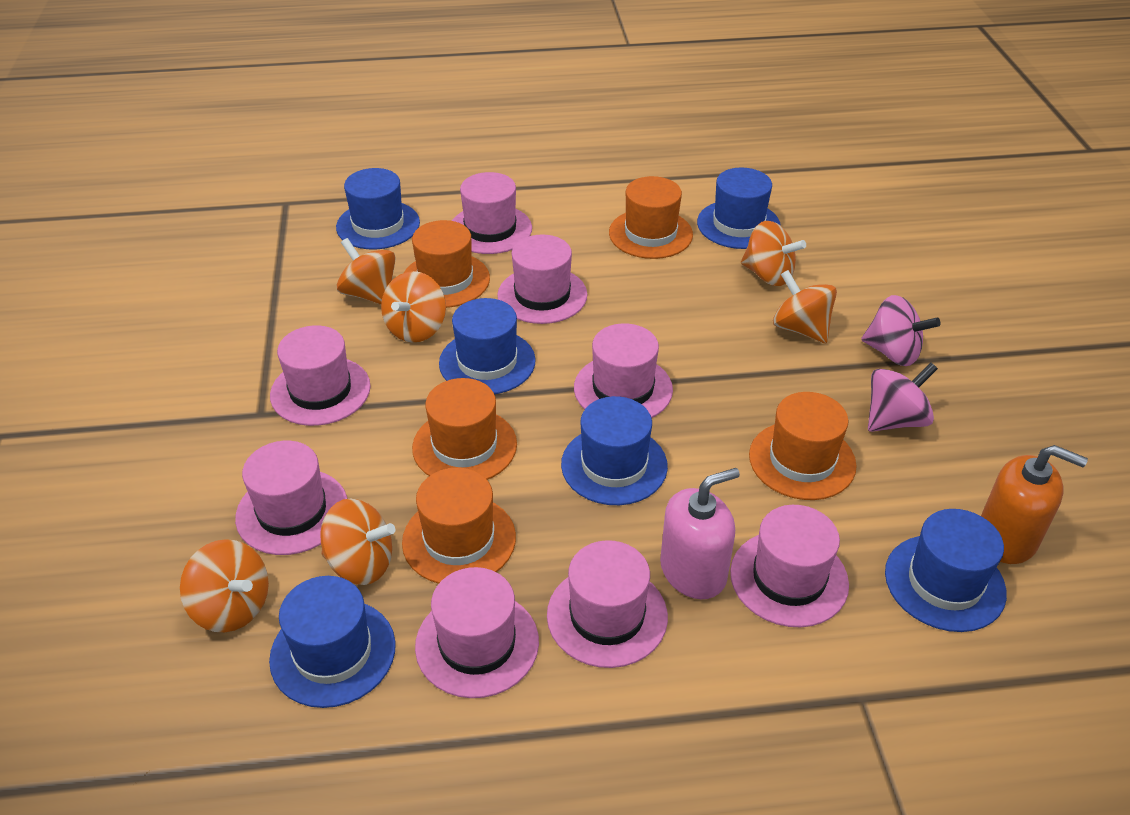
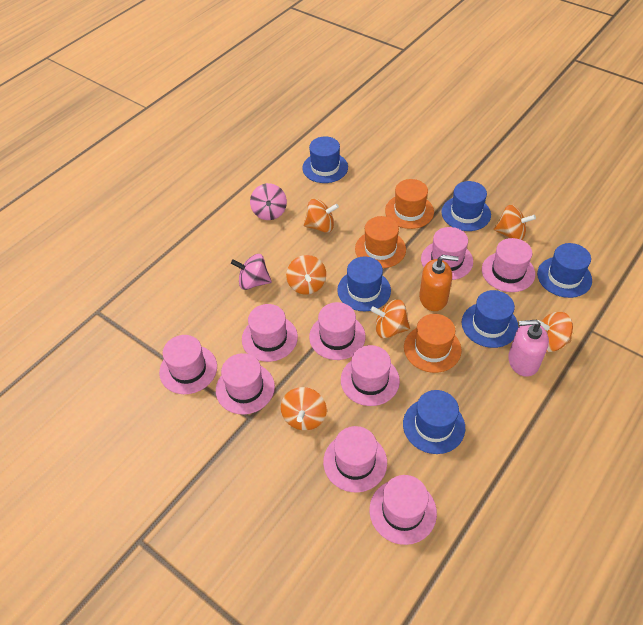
orange hat: 5 -> 3
pink hat: 8 -> 9

